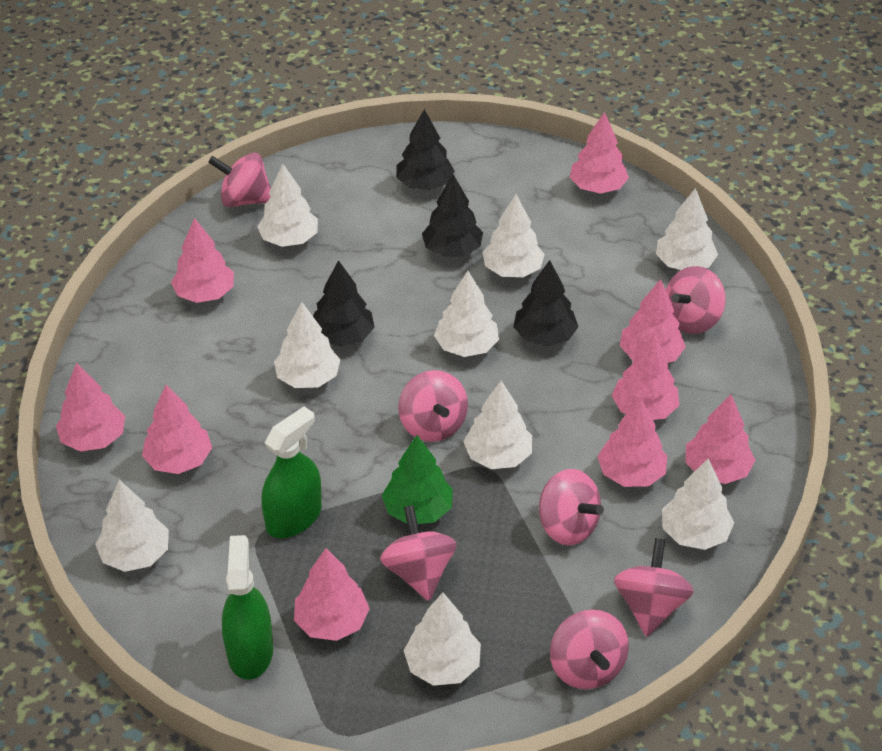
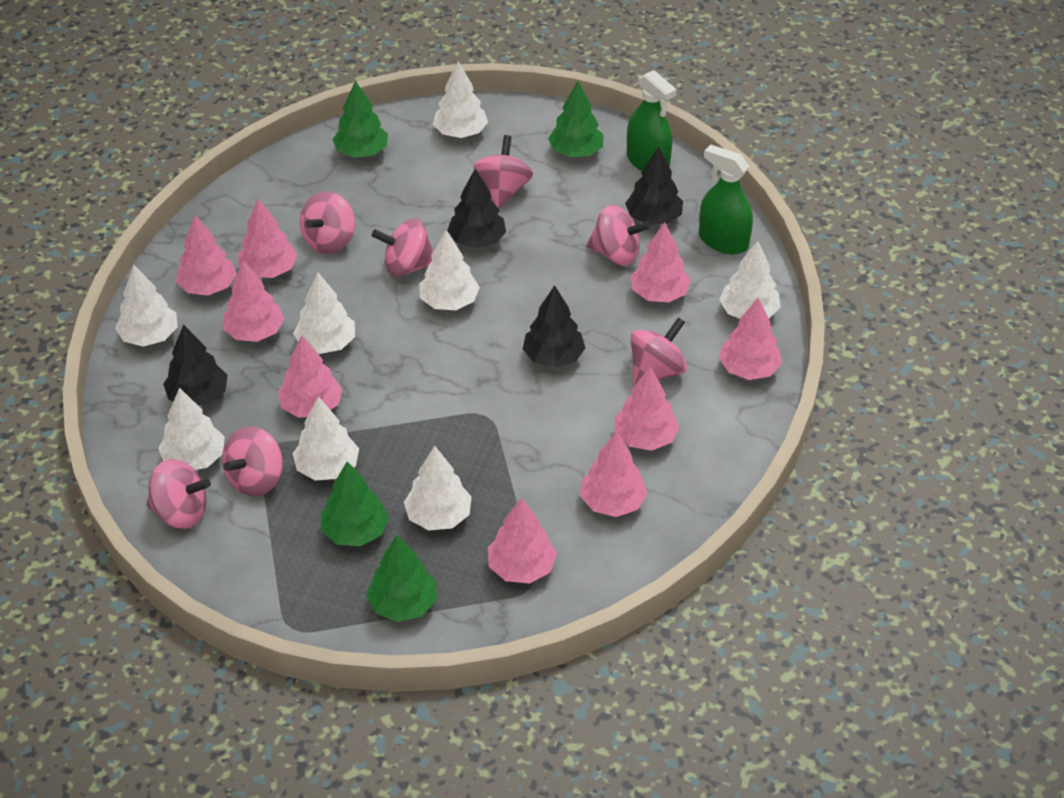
green tree: 1 -> 4
white tree: 9 -> 8

